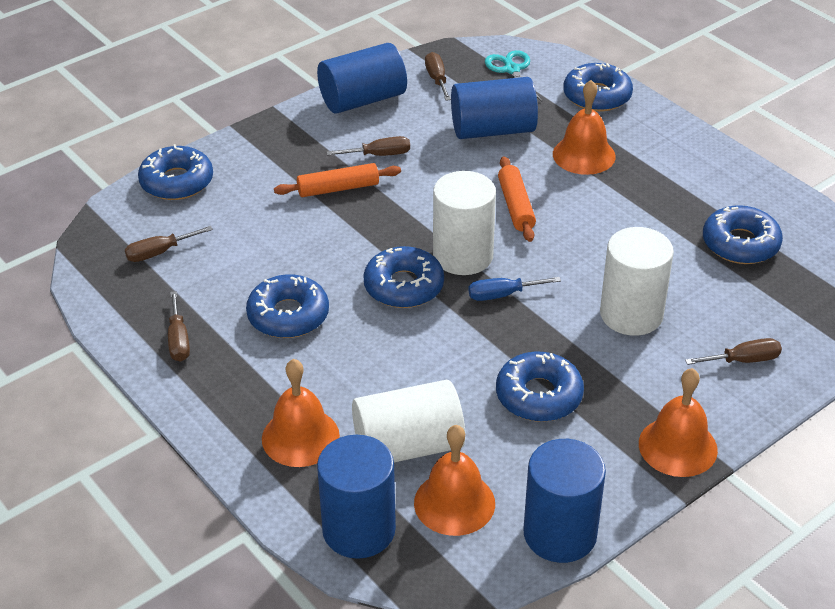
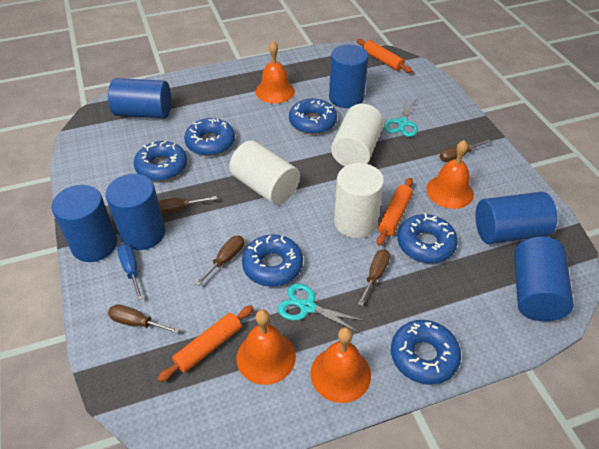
blue cylinder: 4 -> 6
orange rolling pin: 2 -> 3
turquoise scissors: 1 -> 2

